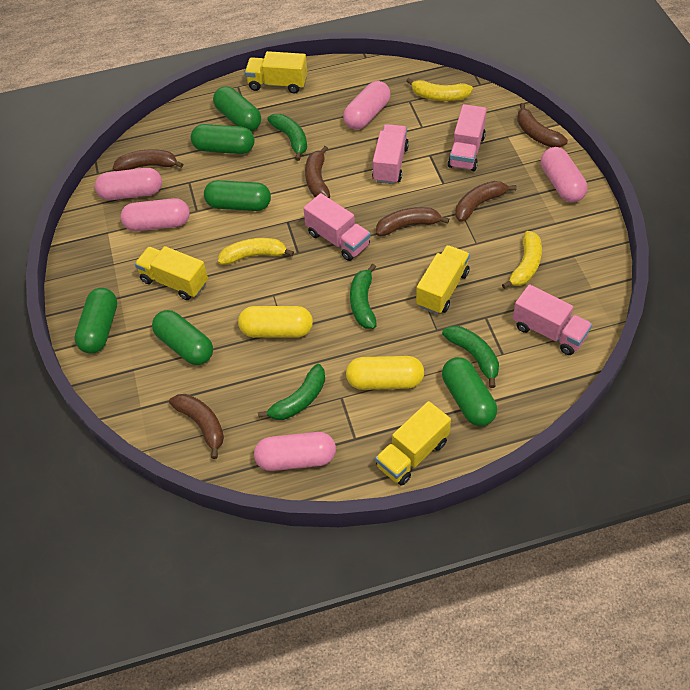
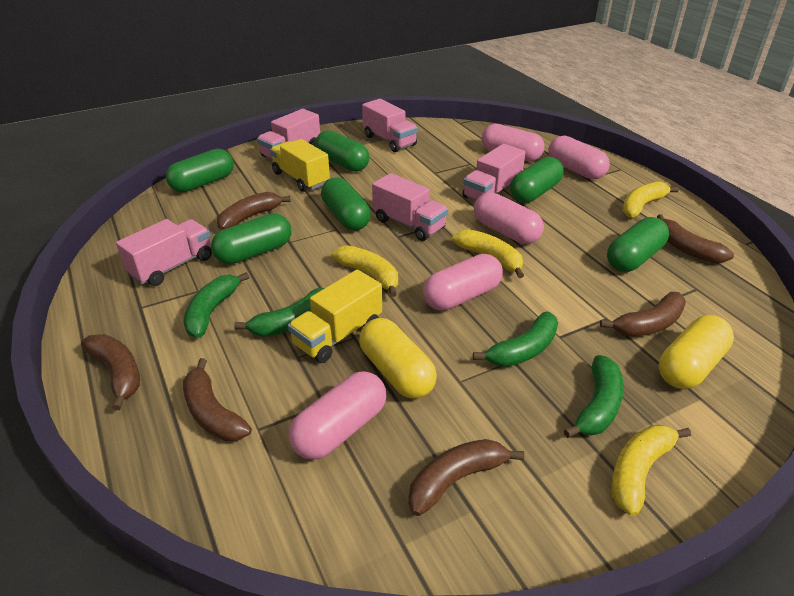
pink truck: 4 -> 5
yellow banana: 3 -> 4
yellow truck: 4 -> 2

